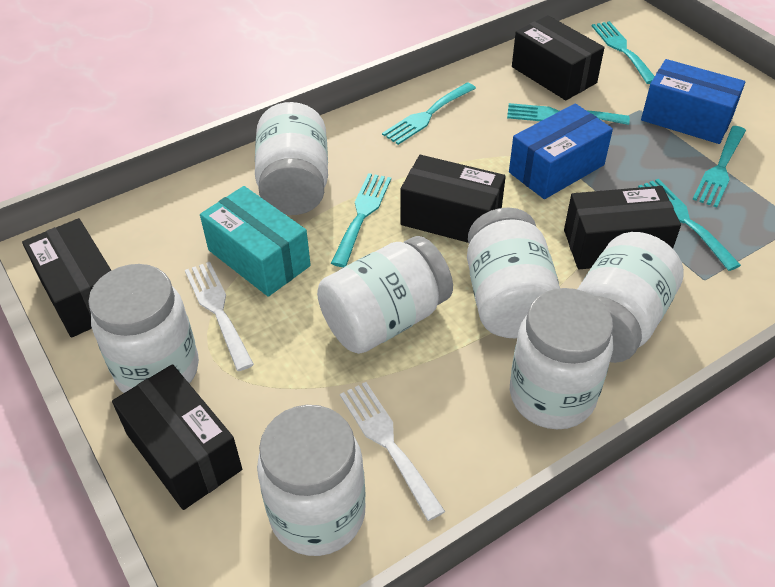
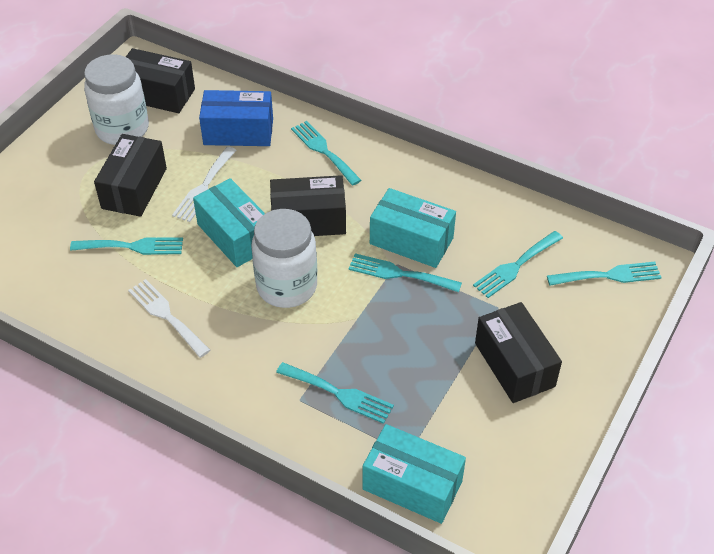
black box: 5 -> 4
blue box: 2 -> 1
turquoise box: 1 -> 3
white jar: 7 -> 2

